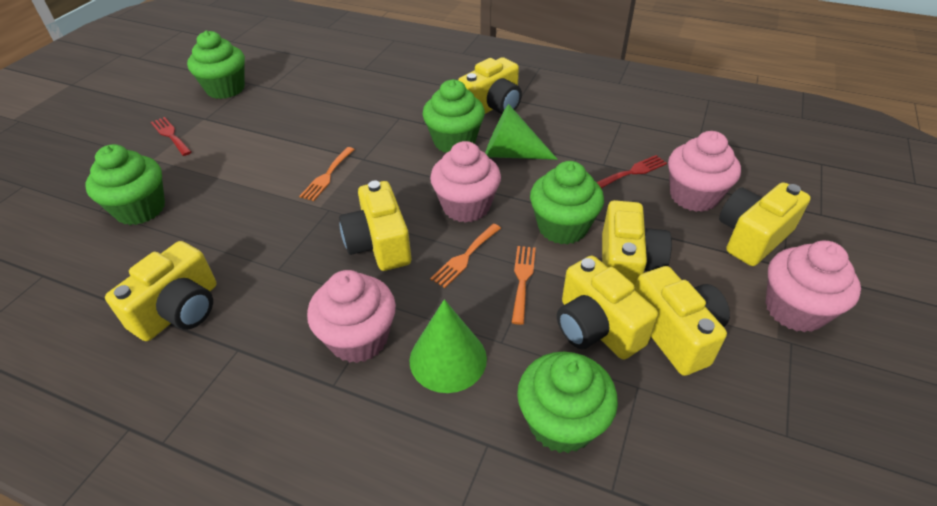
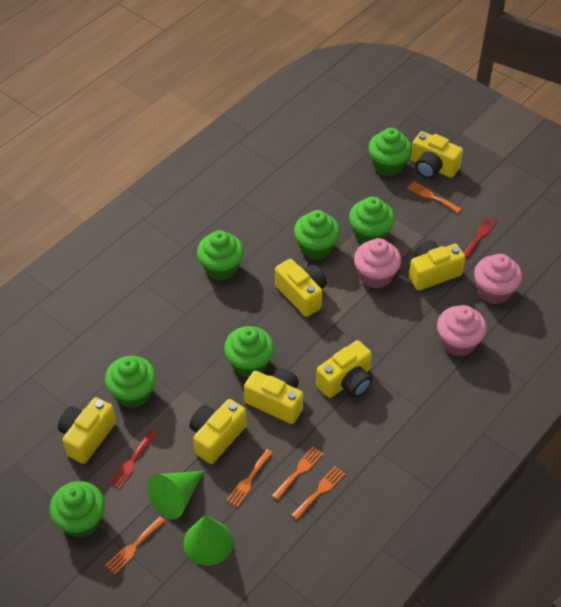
green cupcake: 5 -> 7
orange fork: 3 -> 5
pink cupcake: 4 -> 3

